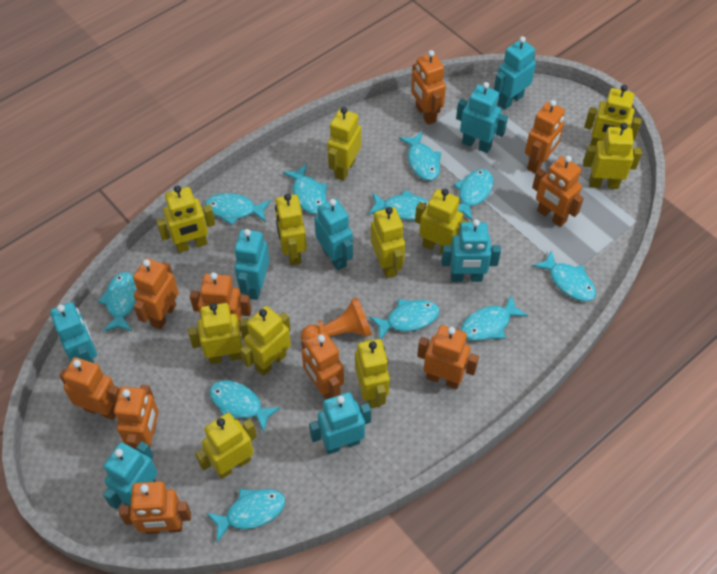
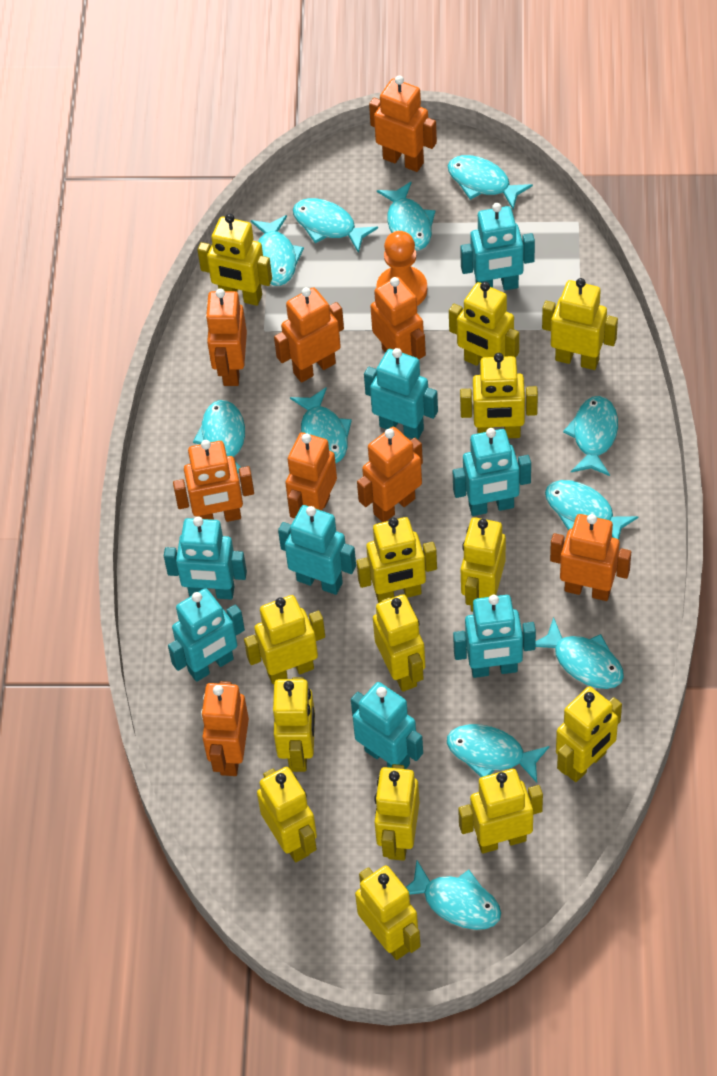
orange robot: 10 -> 9
yellow robot: 11 -> 14

